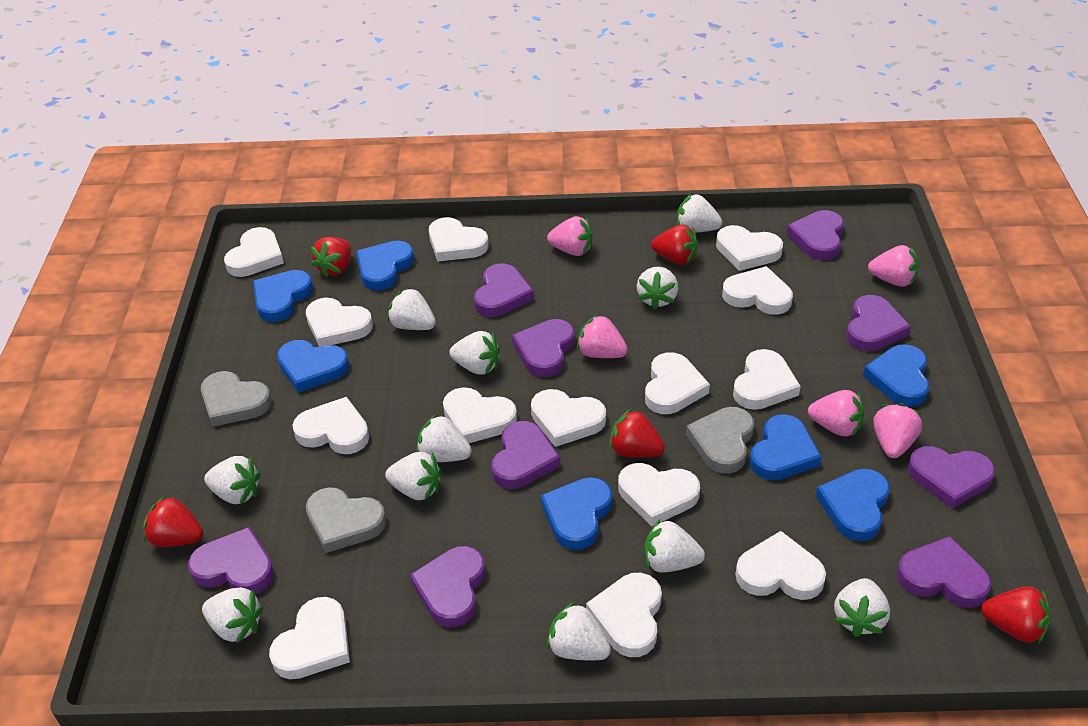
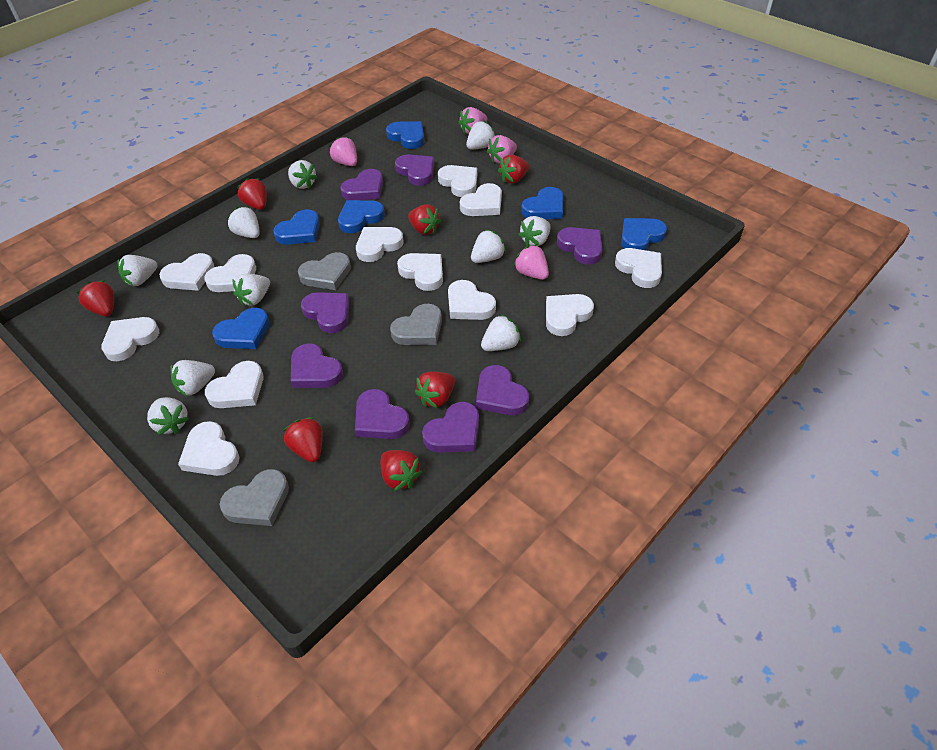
blue heart: 7 -> 6
pink strawberry: 5 -> 4
purple heart: 9 -> 8
red strawberry: 5 -> 7
white heart: 14 -> 12
white strawberry: 11 -> 10

